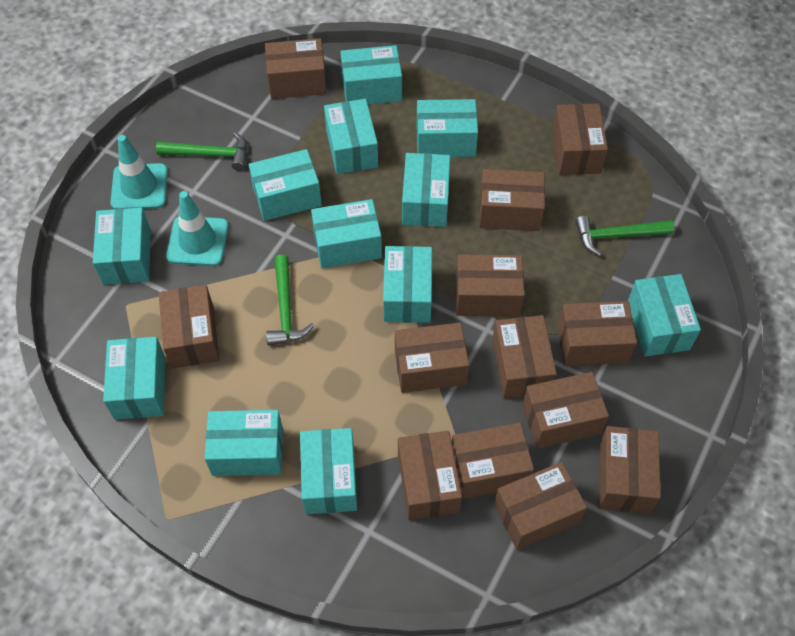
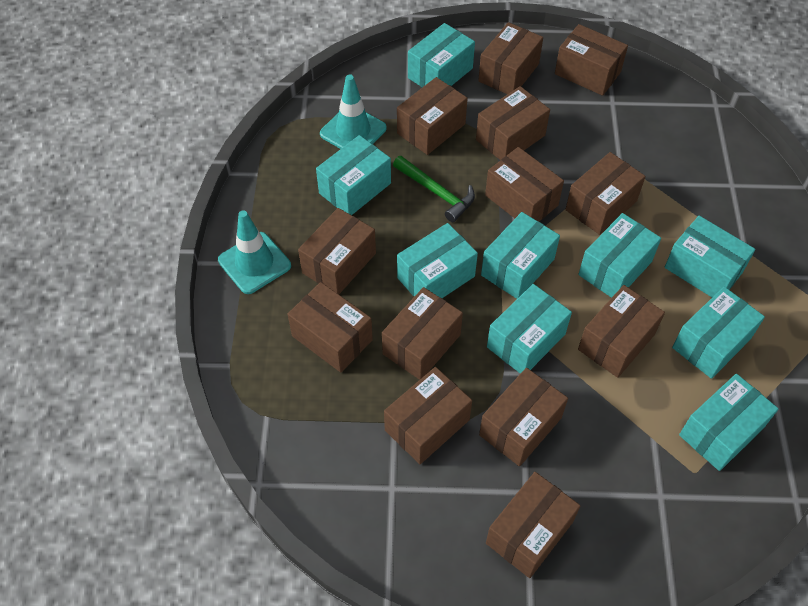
green hammer: 3 -> 1
turquoise box: 12 -> 9

